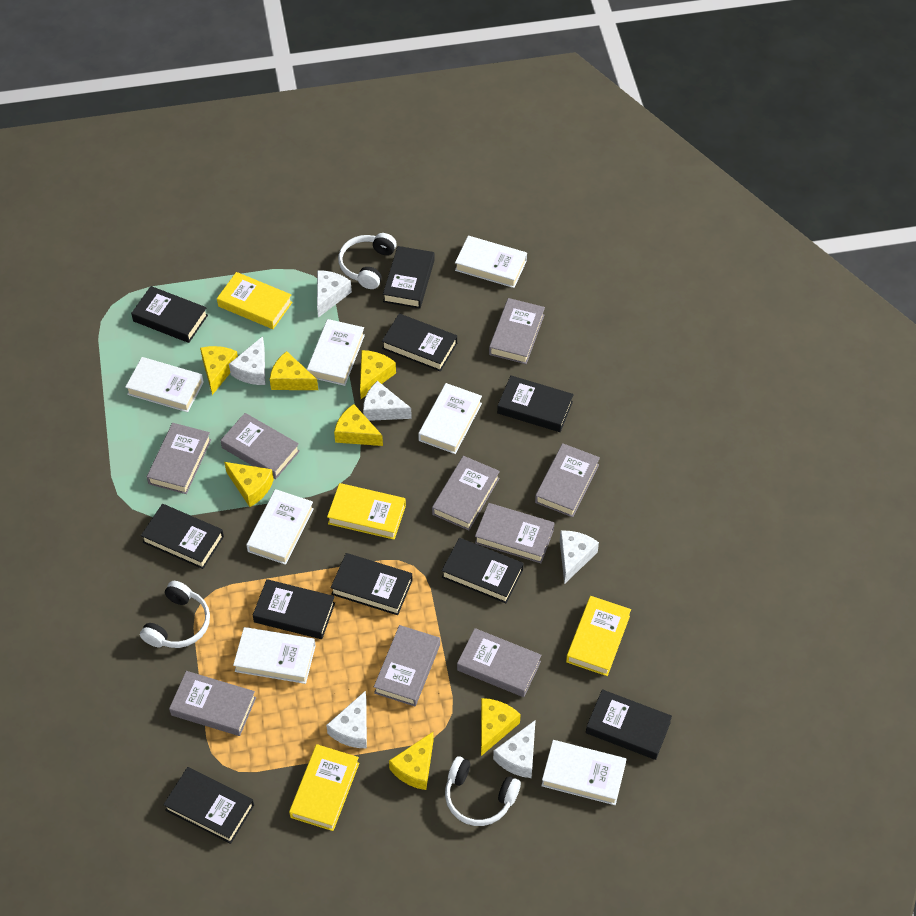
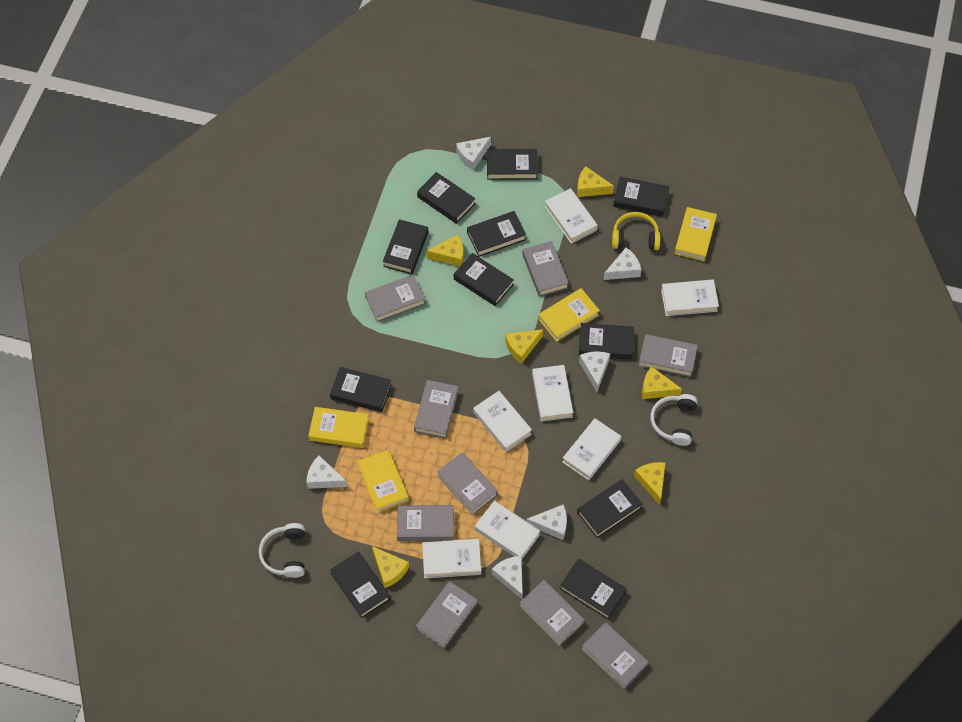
black book: 10 -> 11
white headphones: 3 -> 2
yellow cheese: 7 -> 6
yellow headphones: 0 -> 1

